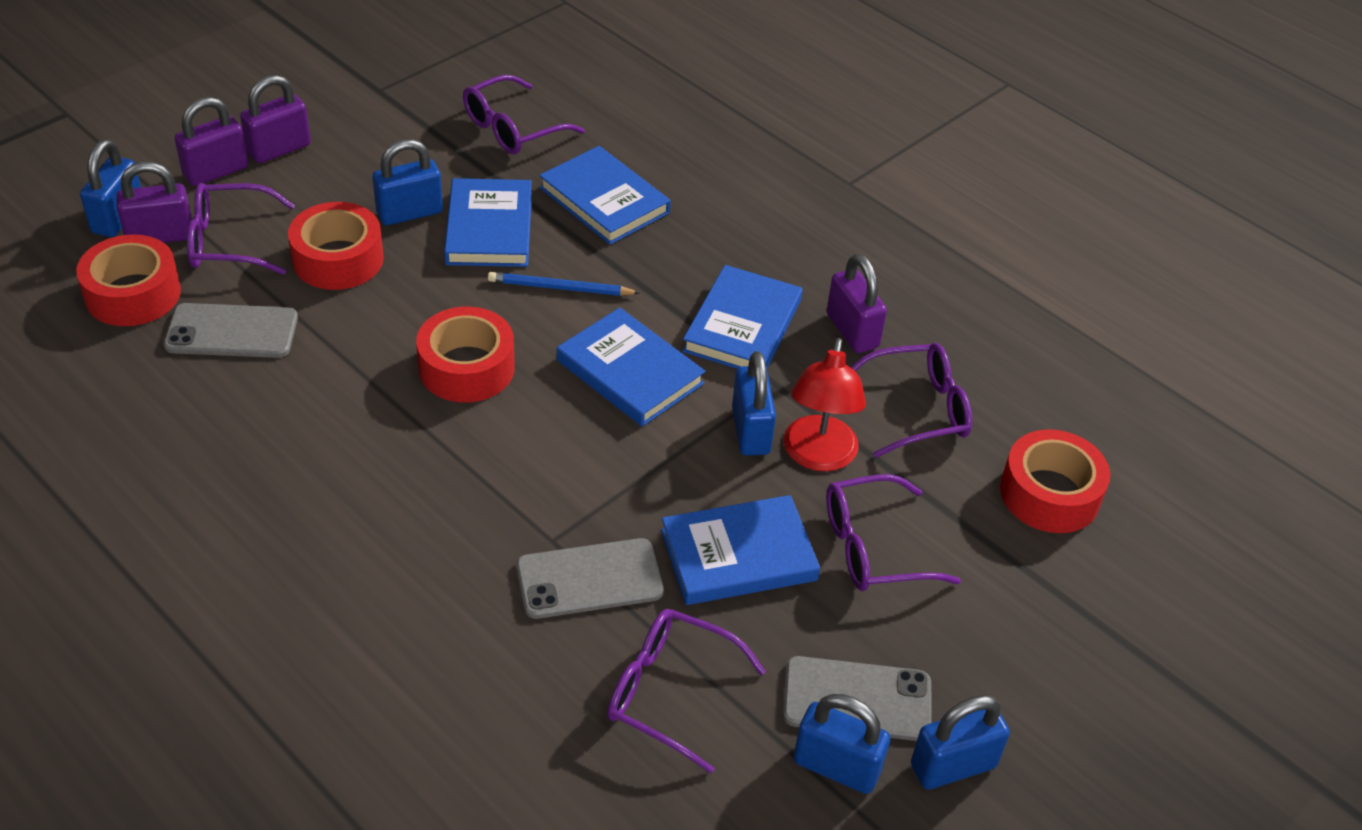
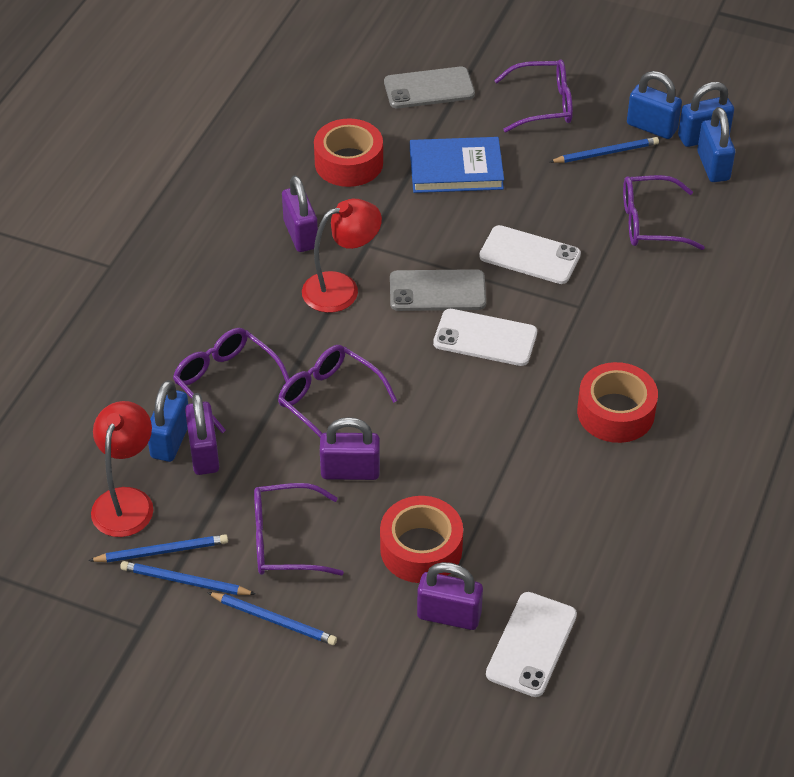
blue book: 5 -> 1
blue padlock: 5 -> 4
blue pencil: 1 -> 4
grey phone: 3 -> 2
red lamp: 1 -> 2
red tape: 4 -> 3
white phone: 0 -> 3

